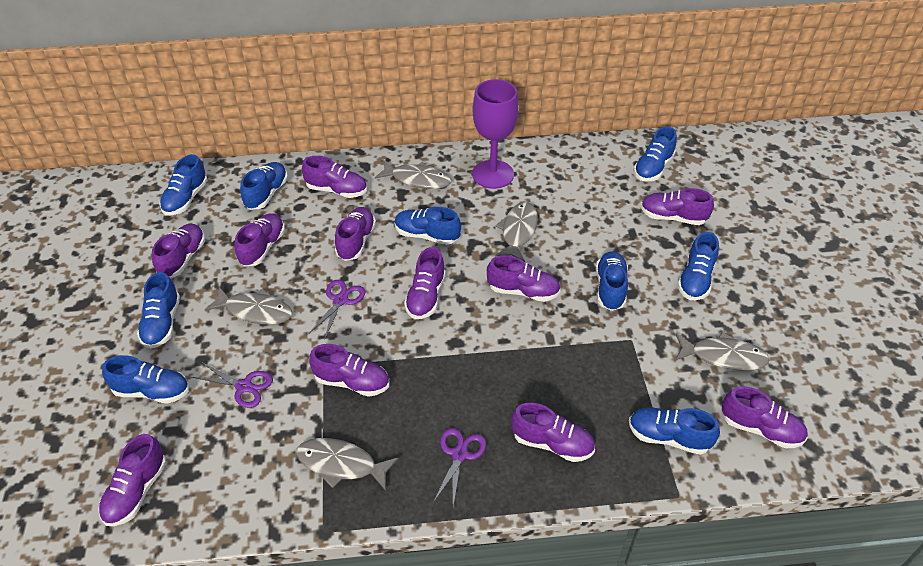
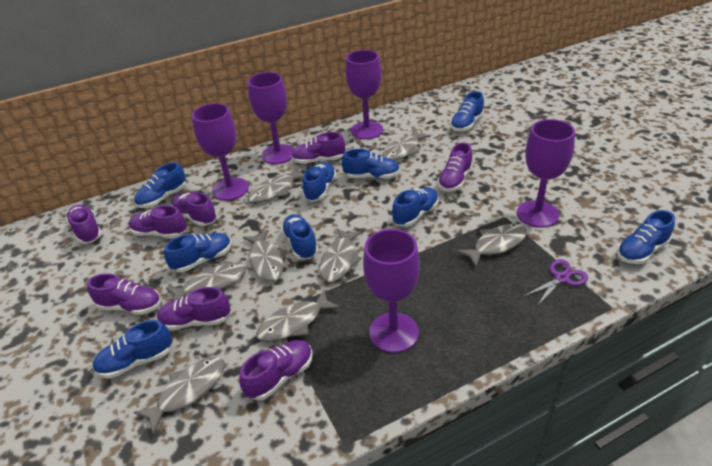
grey fish: 5 -> 8
purple goblet: 1 -> 5
purple scissors: 3 -> 1
purple shoe: 11 -> 8

